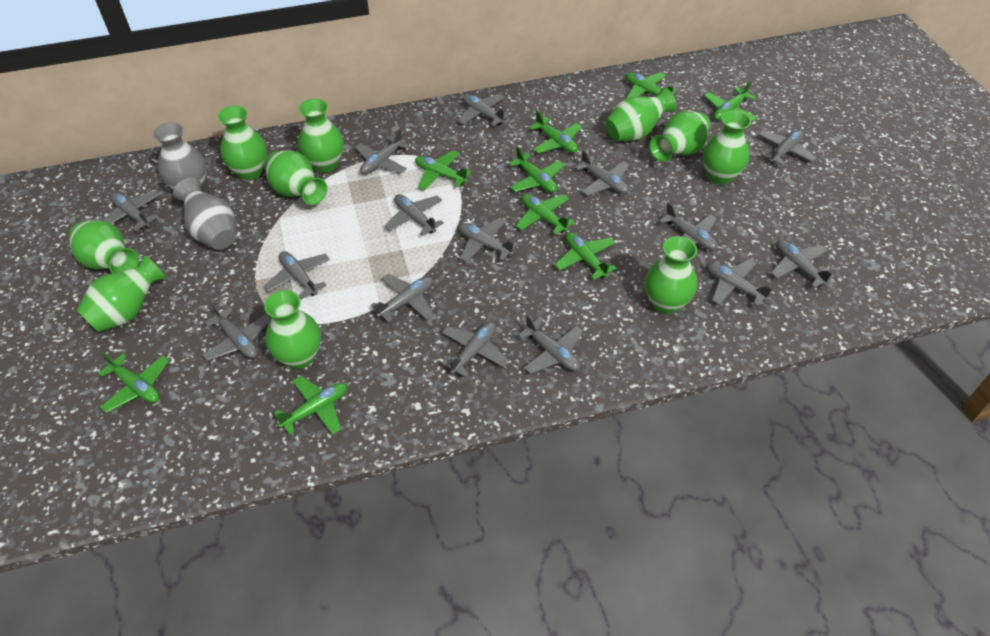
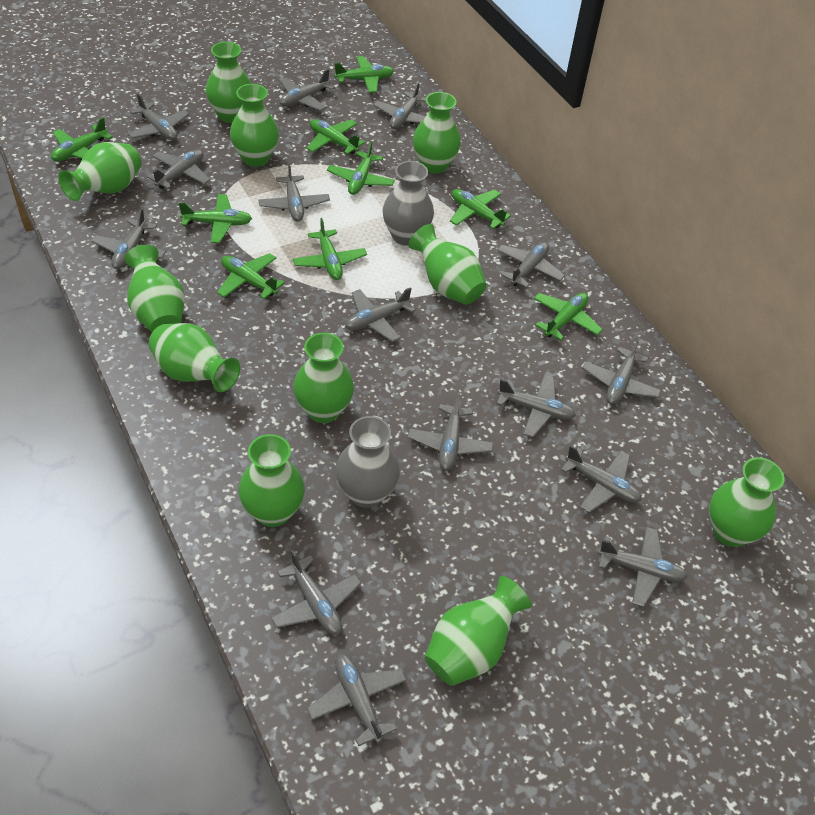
green vase: 10 -> 11

